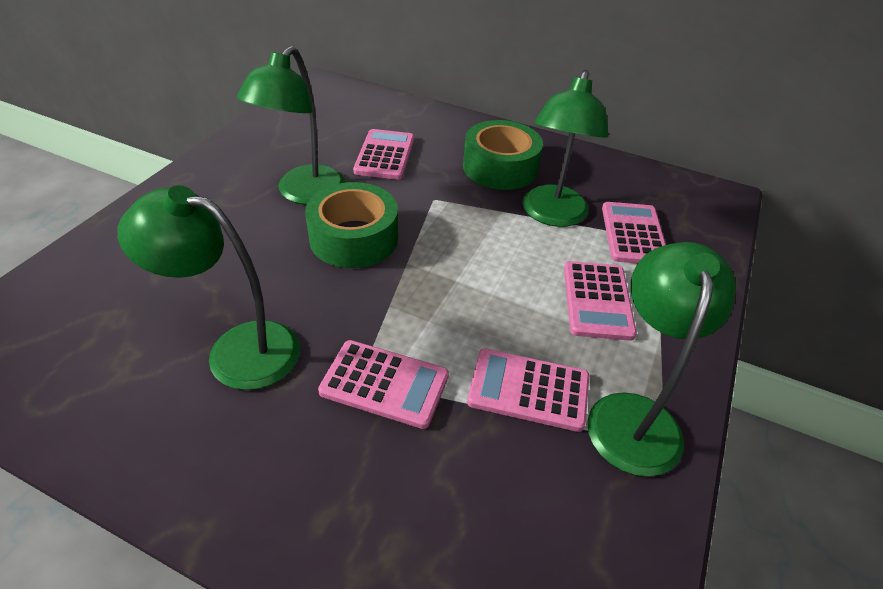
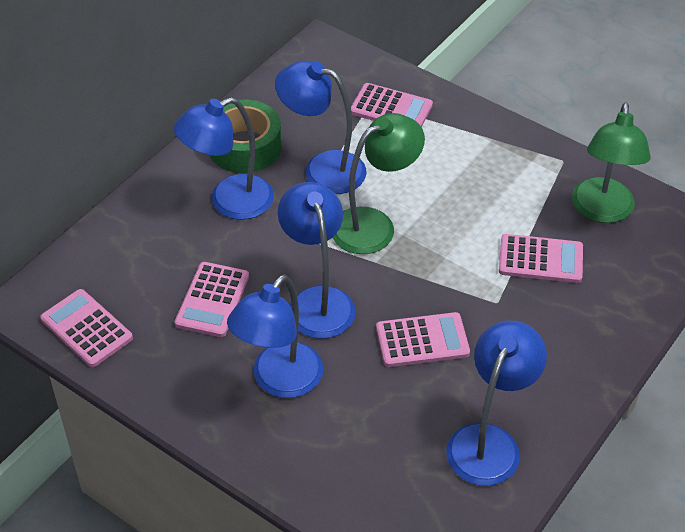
blue lamp: 0 -> 5
green lamp: 4 -> 2
green tape: 2 -> 1

